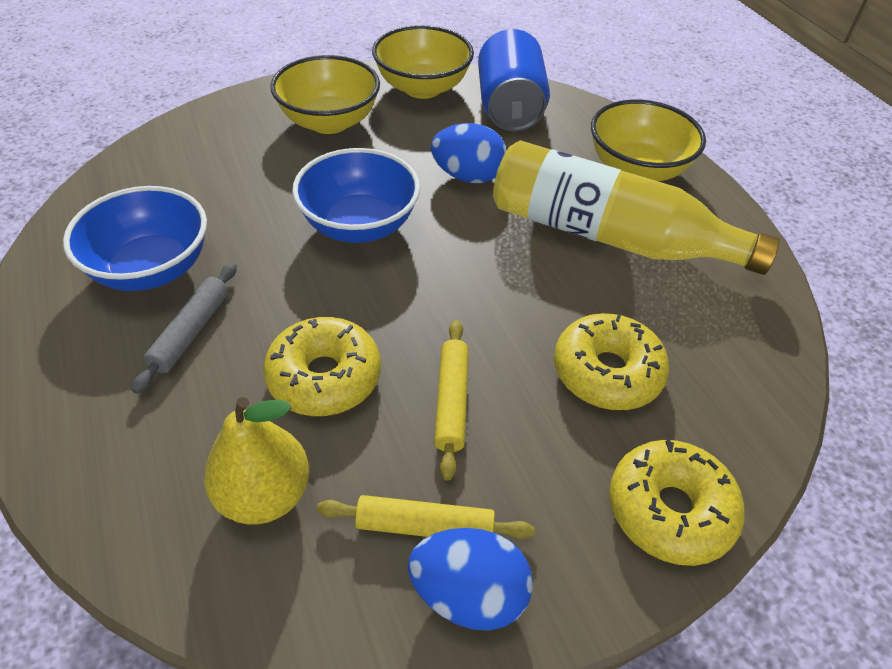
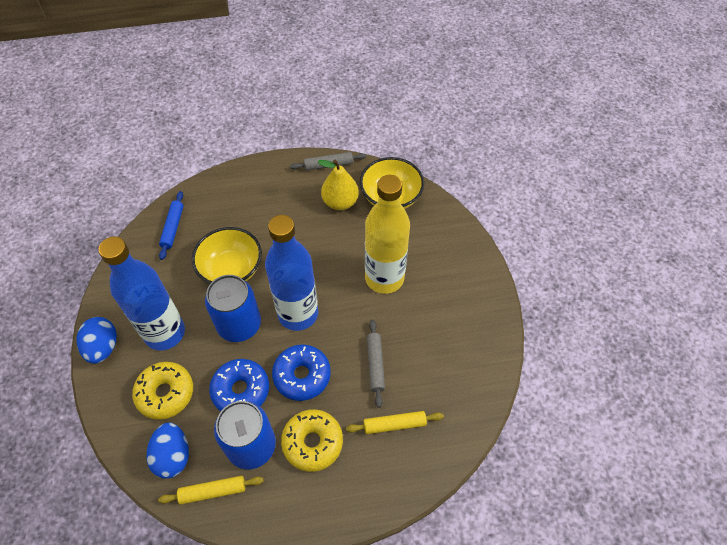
blue bottle: 0 -> 2
blue bowl: 2 -> 0
blue can: 1 -> 2
blue donut: 0 -> 2
blue rolling pin: 0 -> 1
grey rolling pin: 1 -> 2
yellow bowl: 3 -> 2
yellow donut: 3 -> 2

